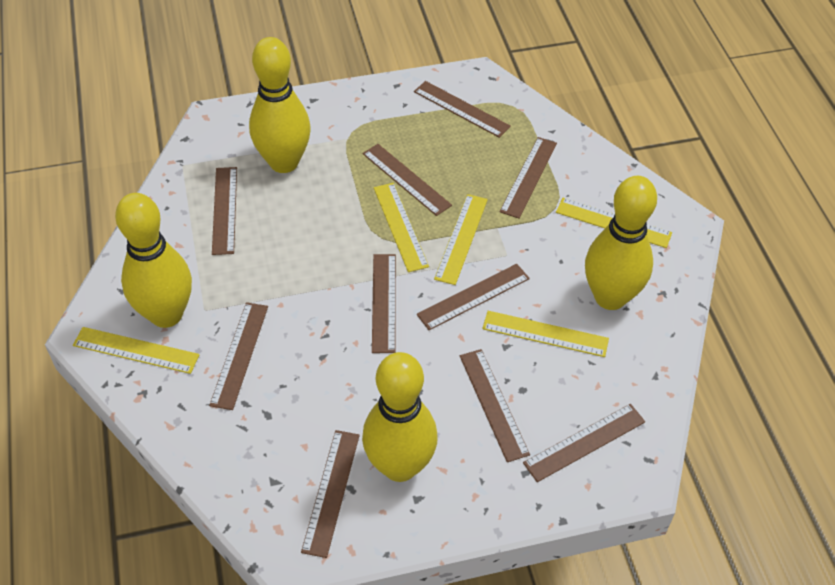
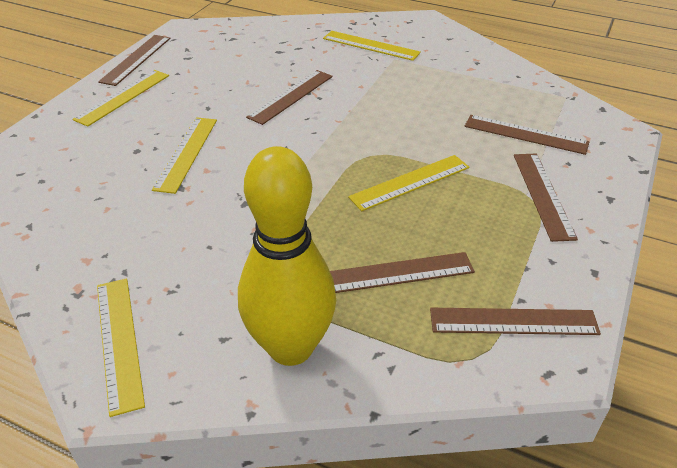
brown ruler: 10 -> 6
yellow bowling pin: 4 -> 1

